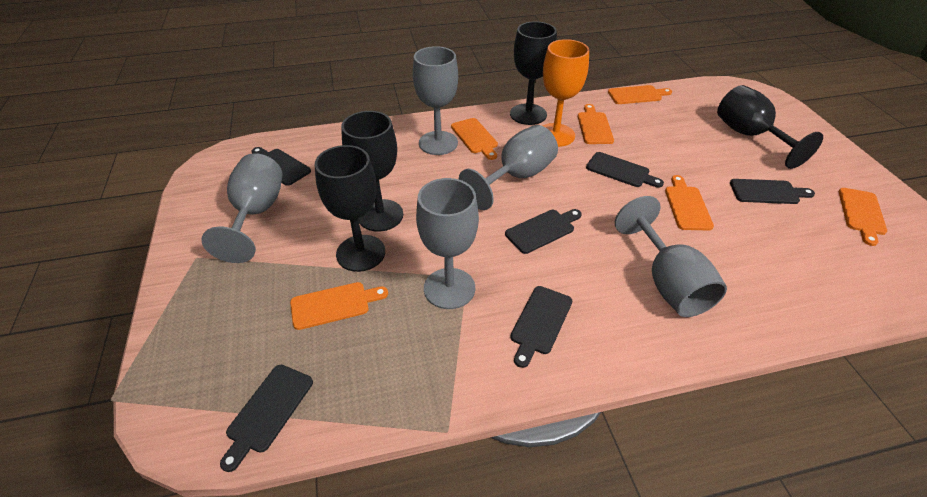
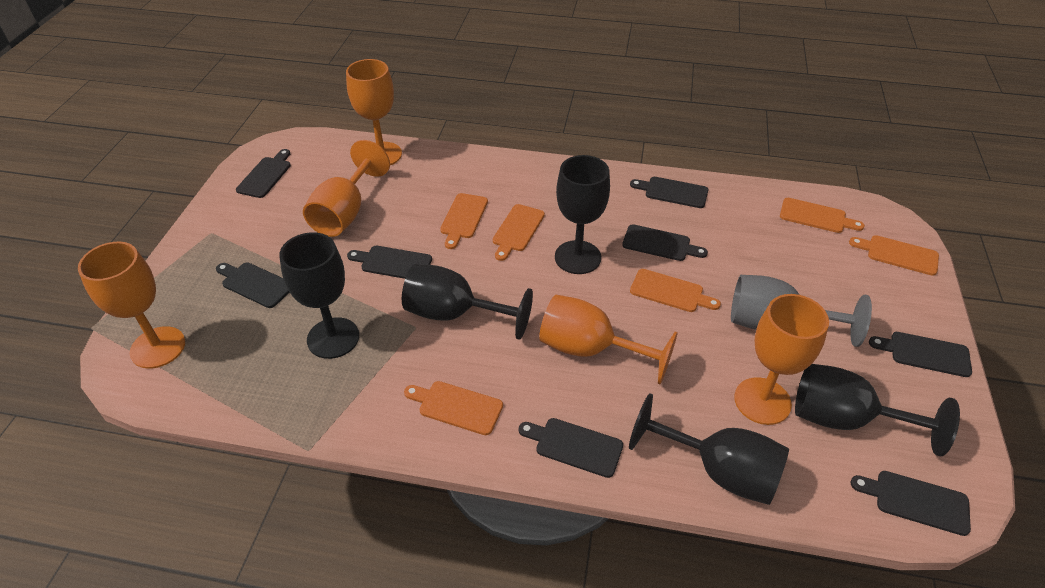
black cutting board: 6 -> 8
black goblet: 4 -> 5
grey goblet: 5 -> 1
orange goblet: 1 -> 5

